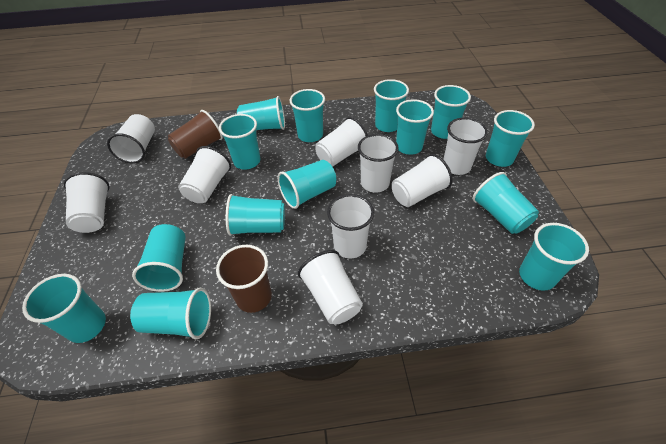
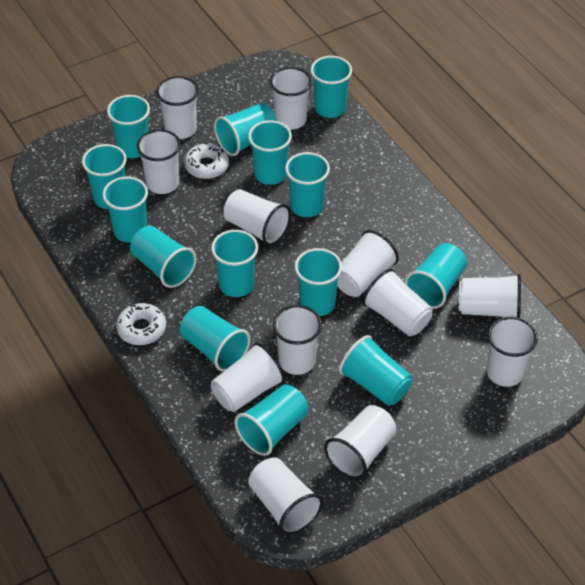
brown cup: 2 -> 0
white cup: 9 -> 12
white donut: 0 -> 2

